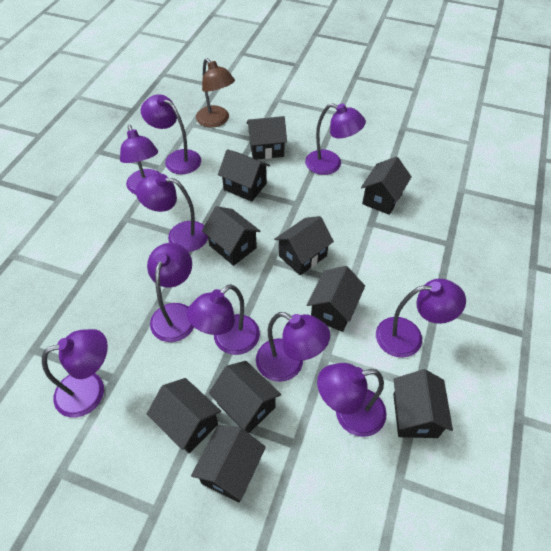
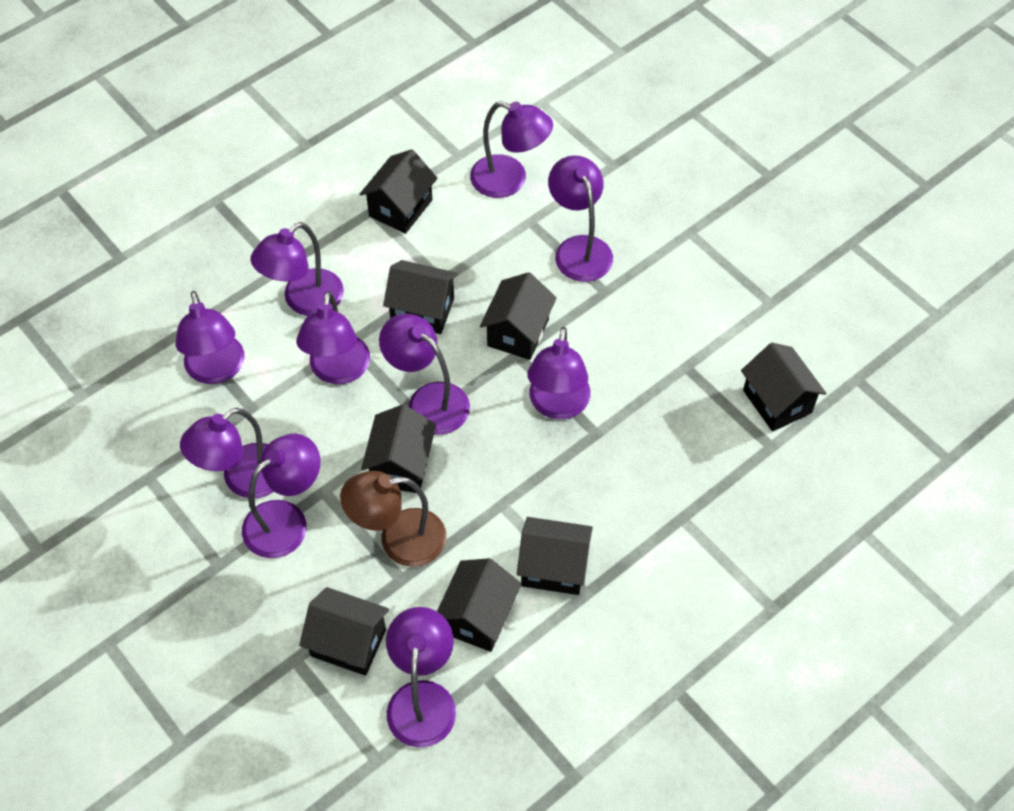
black house: 10 -> 8

